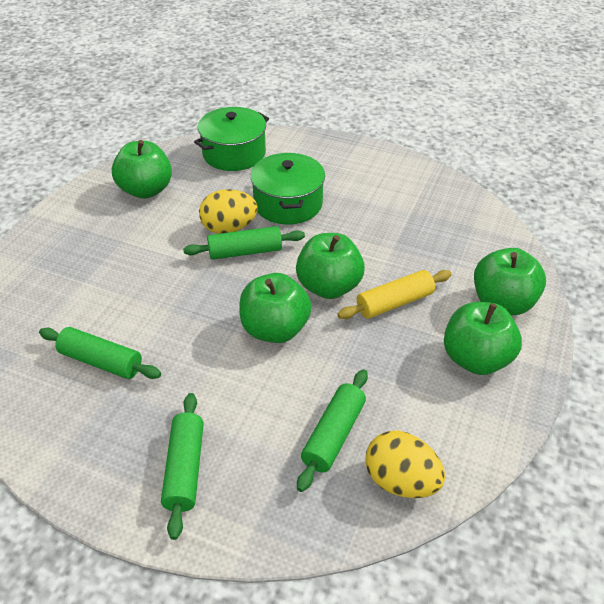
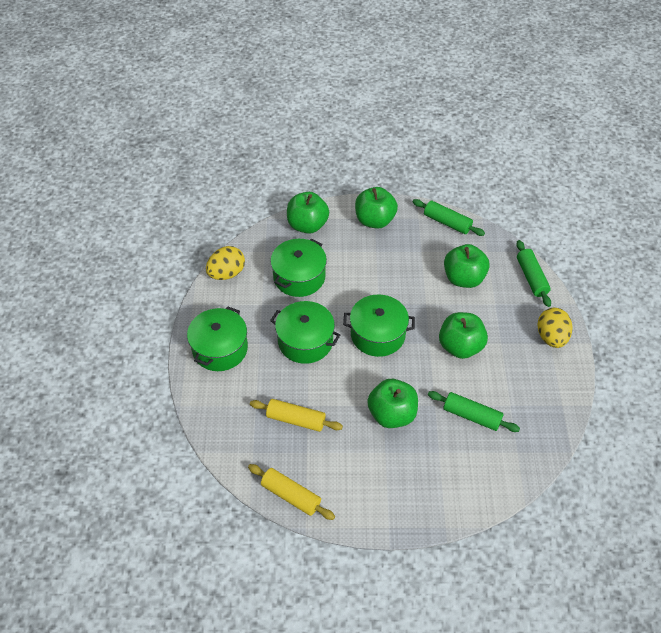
green pot: 2 -> 4
green rolling pin: 4 -> 3
yellow rolling pin: 1 -> 2

